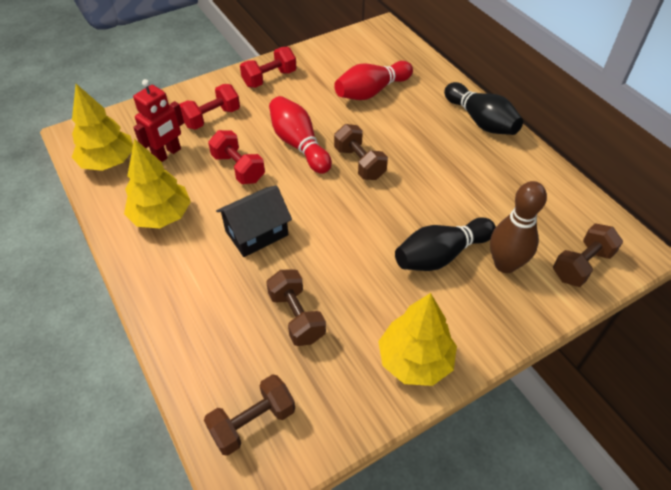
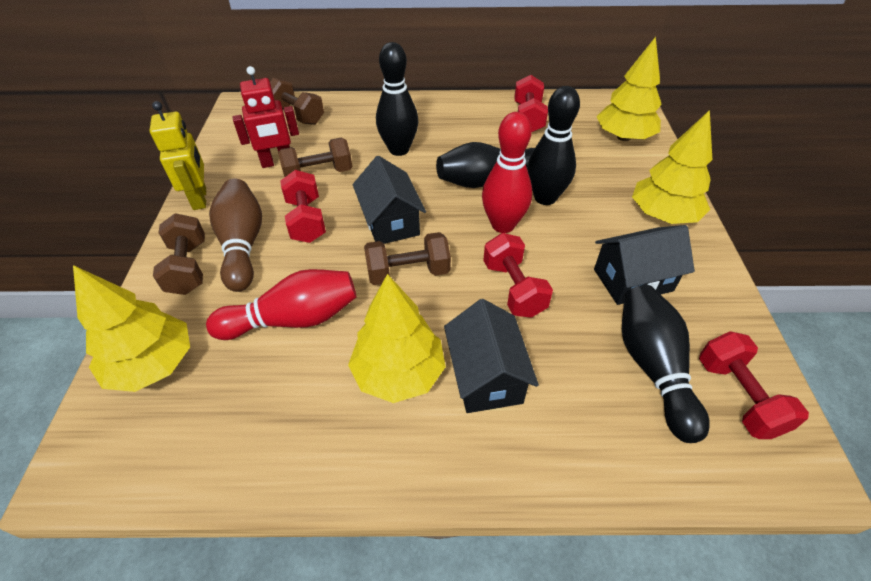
black bowling pin: 2 -> 4
black house: 1 -> 3
red dumbbell: 3 -> 4
yellow robot: 0 -> 1
yellow tree: 3 -> 4

